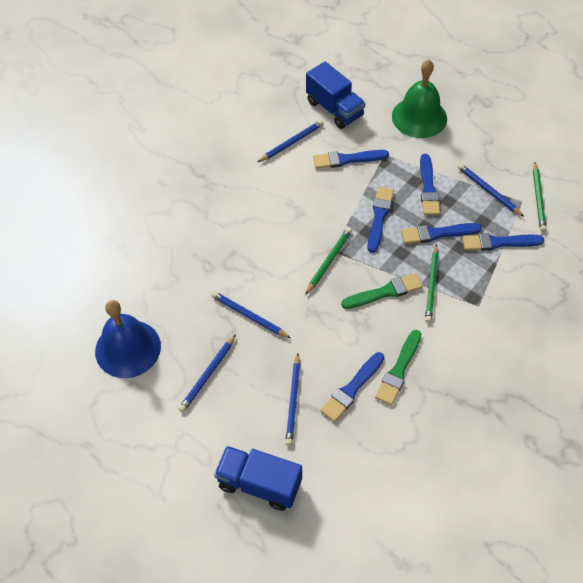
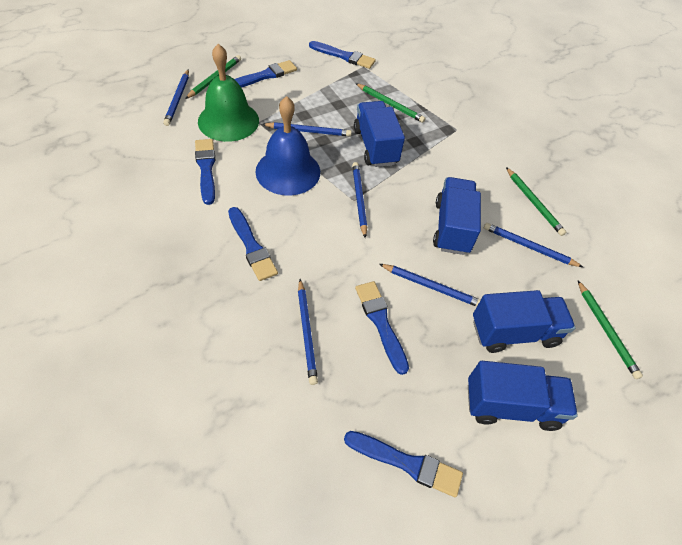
blue pencil: 5 -> 6
blue truck: 2 -> 4
green brush: 2 -> 0
green pencil: 3 -> 4

